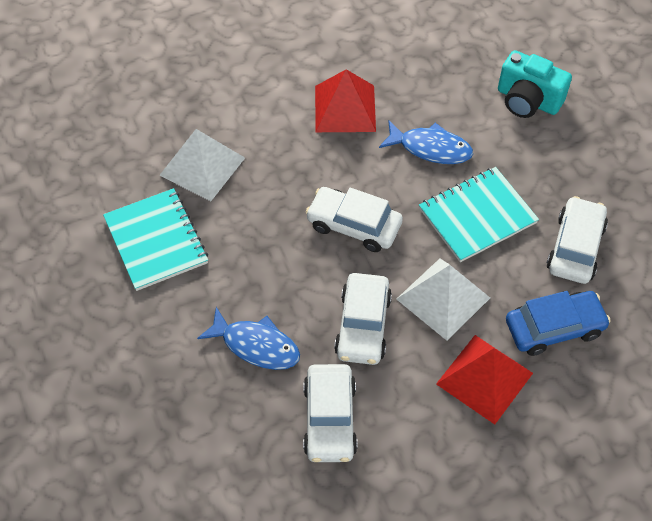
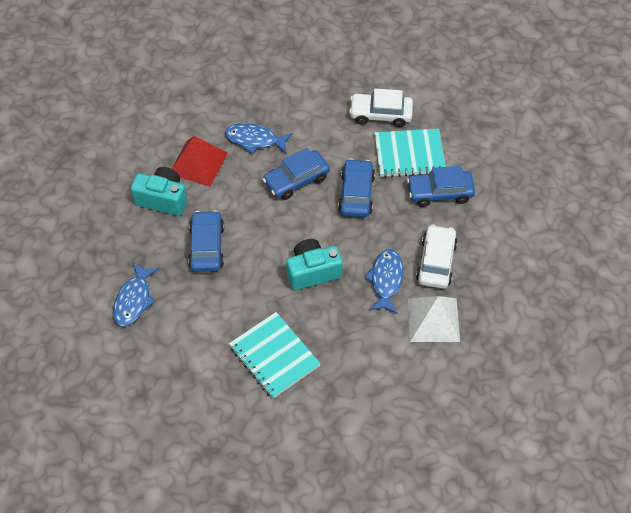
blue car: 1 -> 4
blue fish: 2 -> 3
red pyramid: 2 -> 1
turquoise camera: 1 -> 2
white car: 4 -> 2
white pyramid: 2 -> 1

